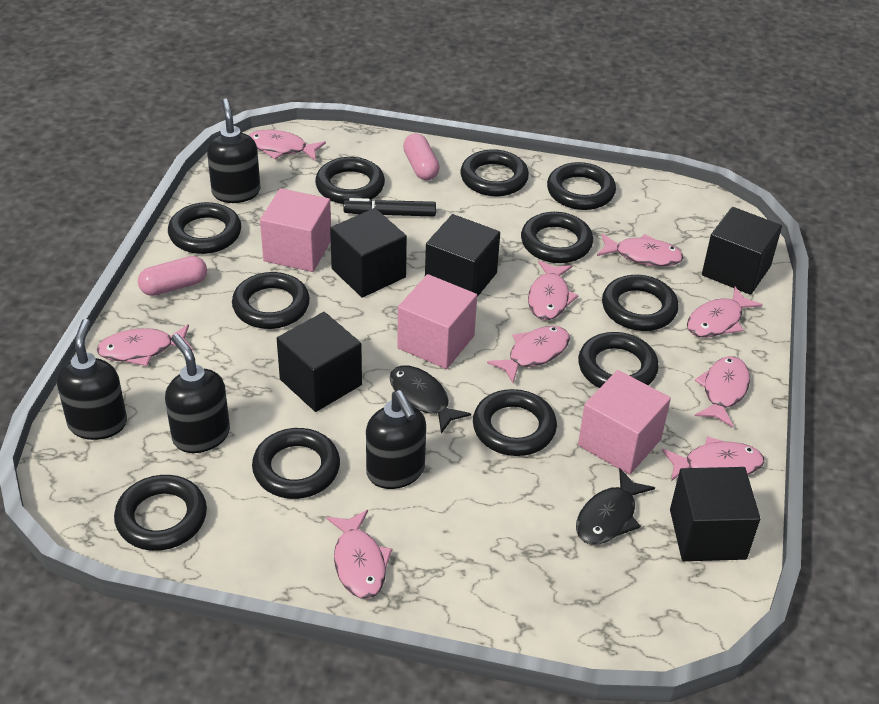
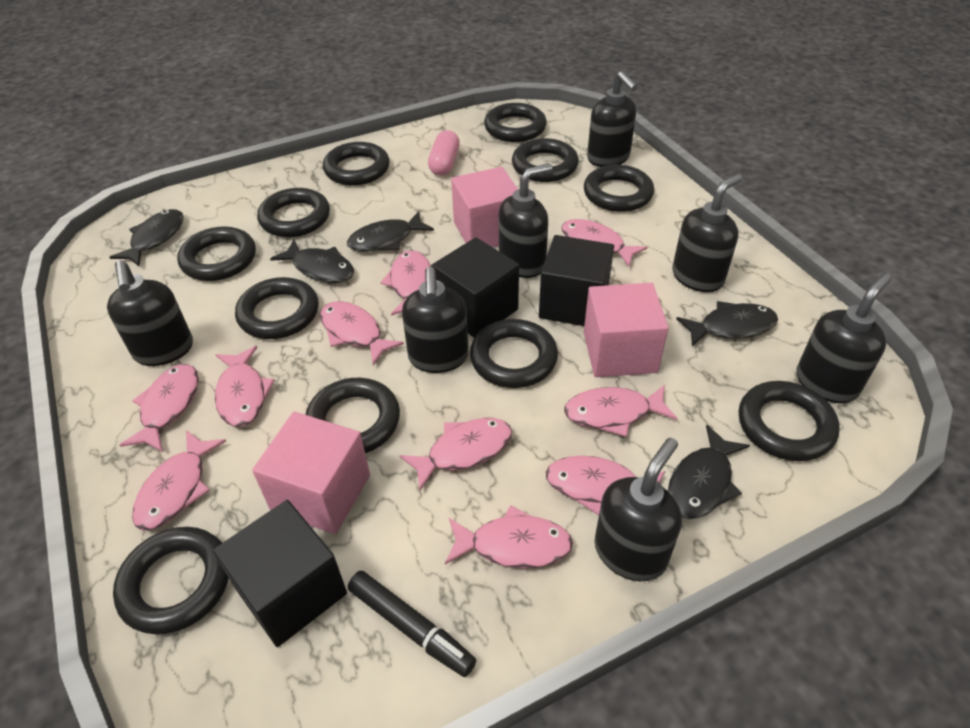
black cube: 5 -> 3
black fish: 2 -> 5
black soap dispenser: 4 -> 7
pink capsule: 2 -> 1
pink fish: 9 -> 10

